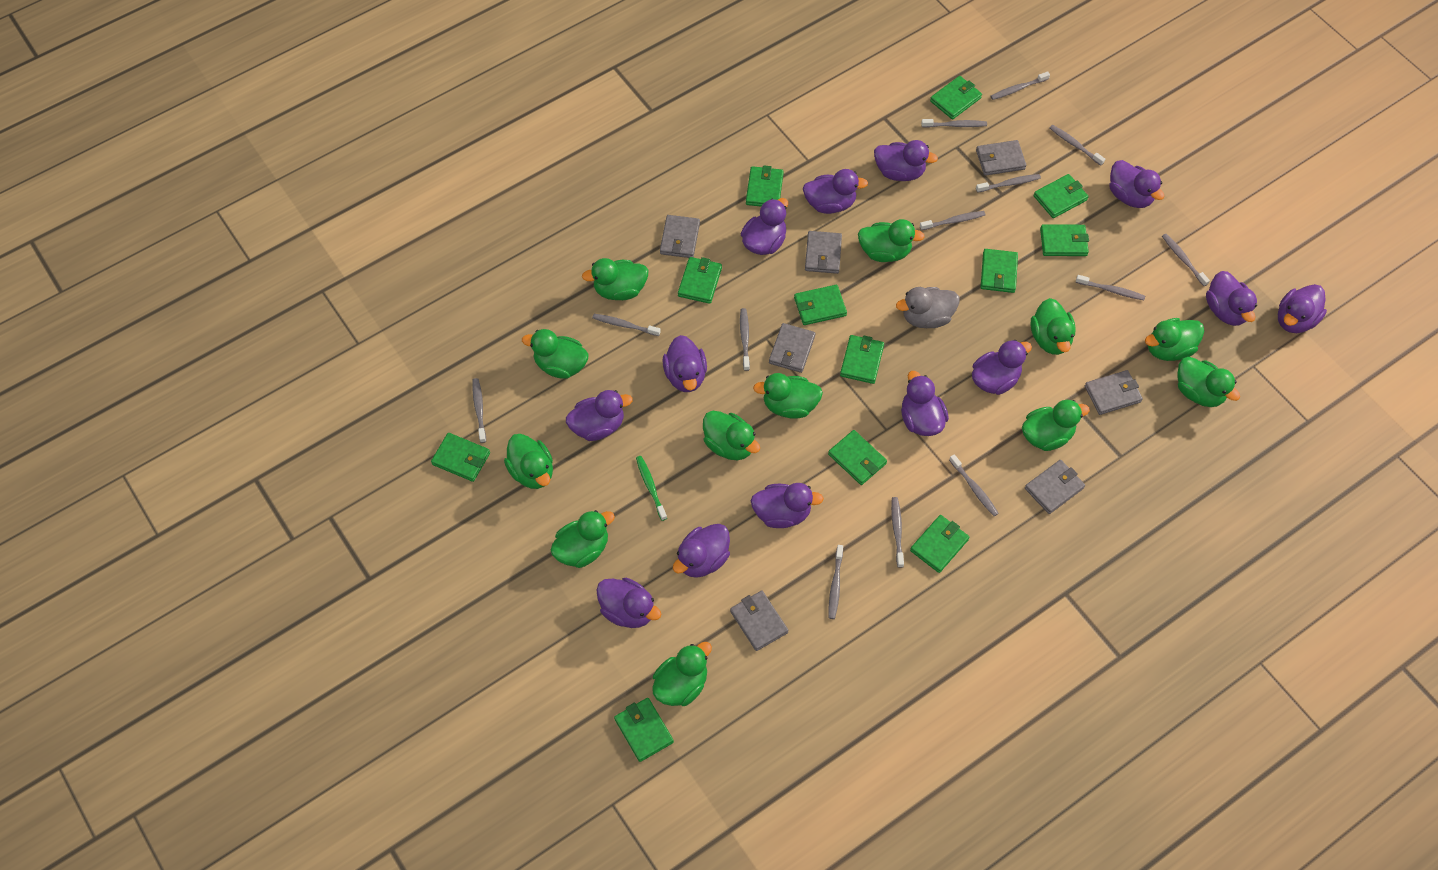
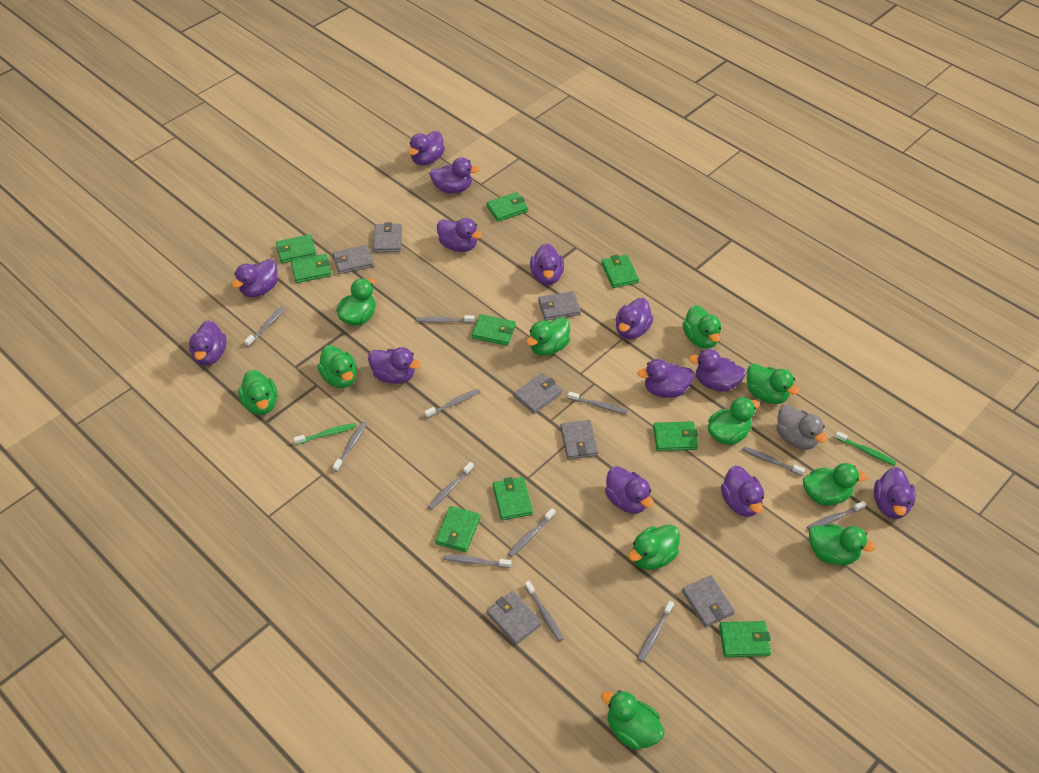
green duck: 12 -> 11
green toothbrush: 1 -> 2
green wallet: 12 -> 9
grey toothbrush: 13 -> 12

